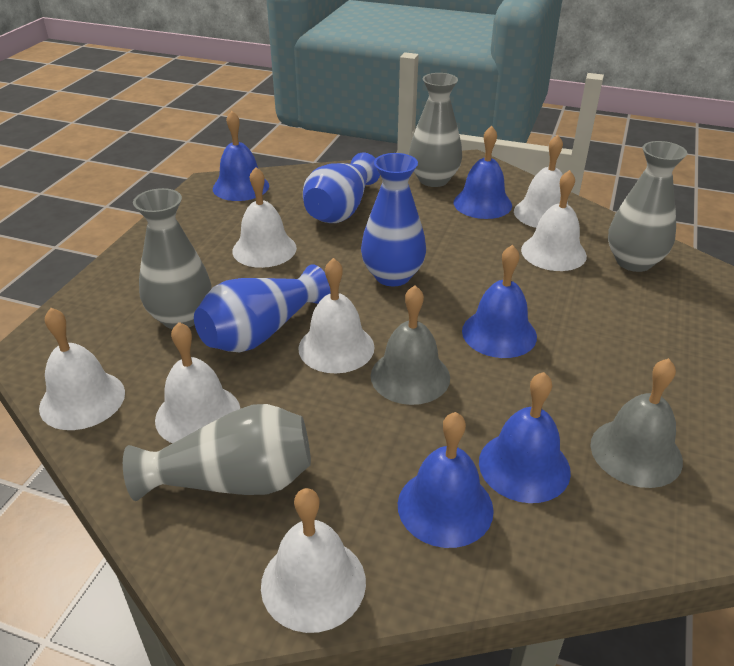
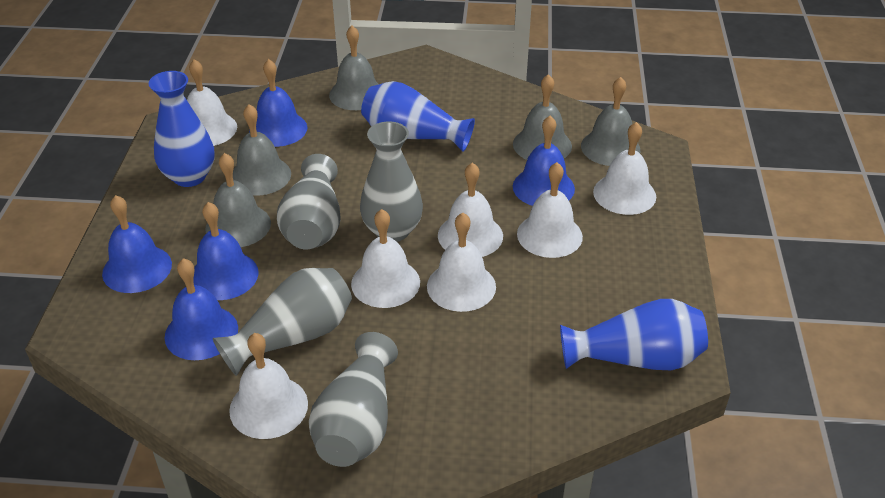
grey bell: 2 -> 5

